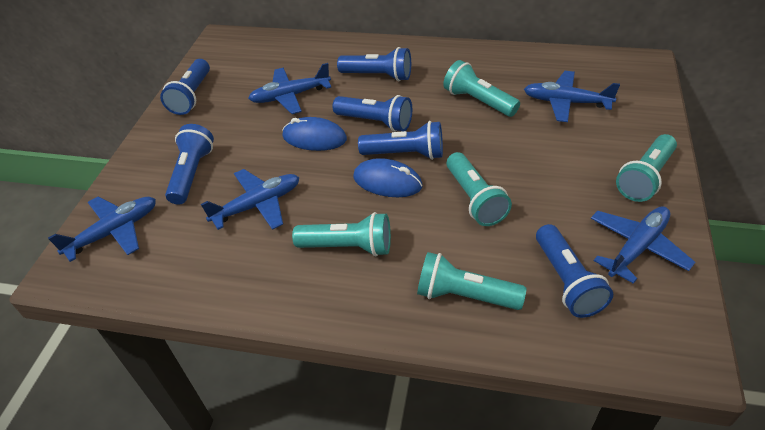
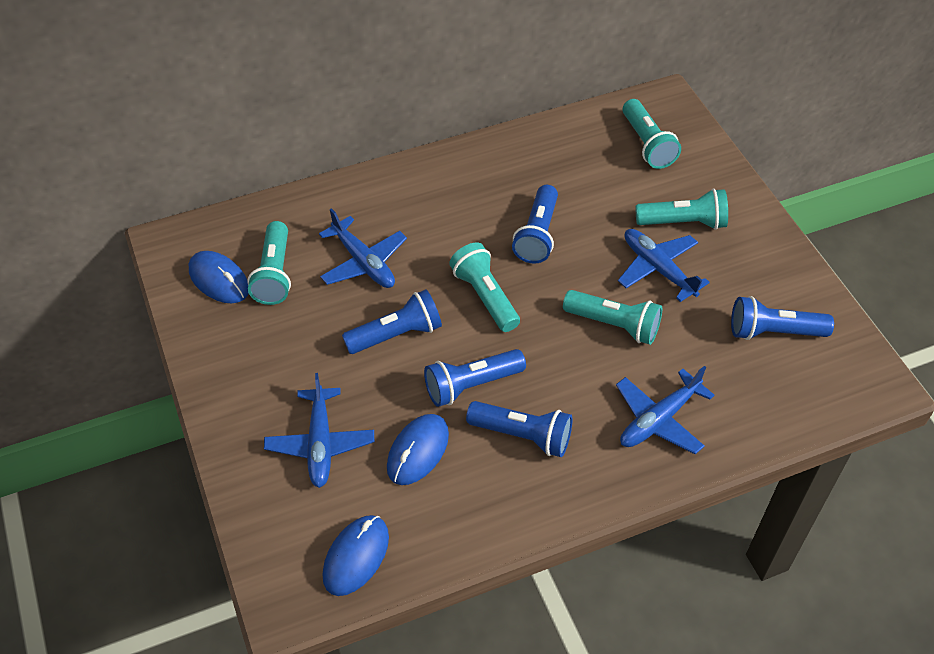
blue flashlight: 6 -> 5
blue mouse: 2 -> 3
blue plane: 5 -> 4

